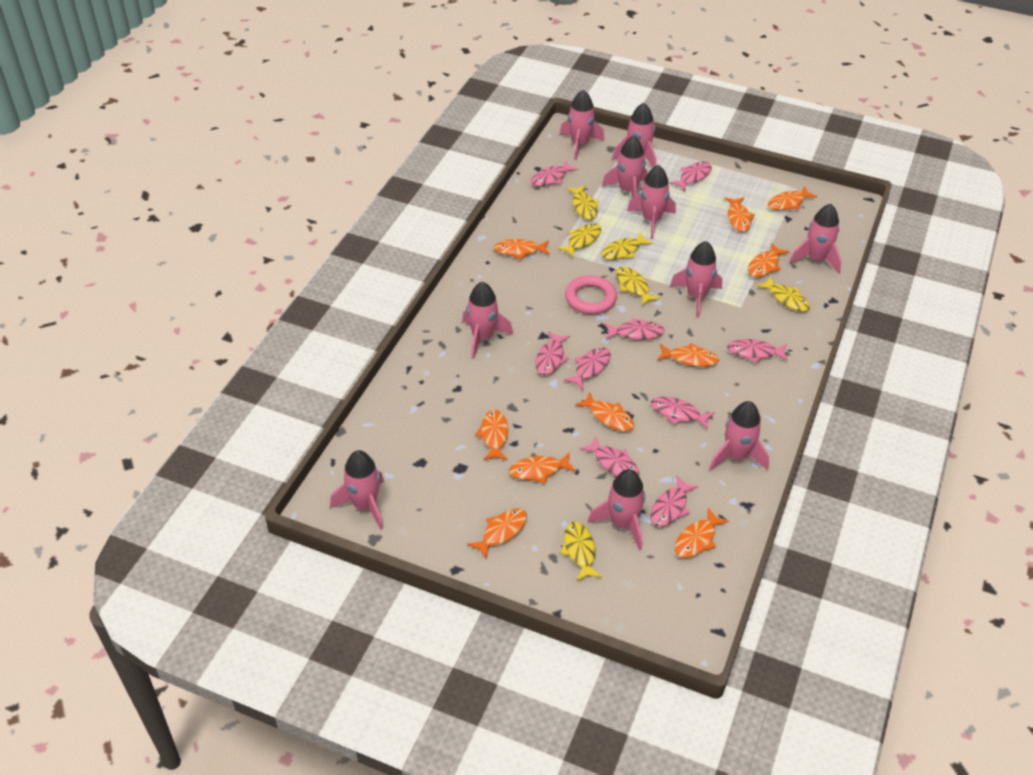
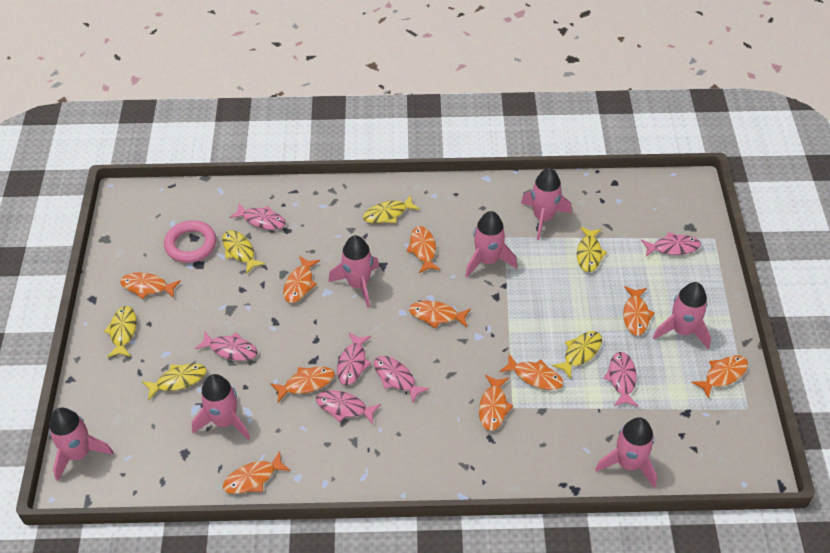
pink fish: 9 -> 7
pink rocket: 10 -> 7

